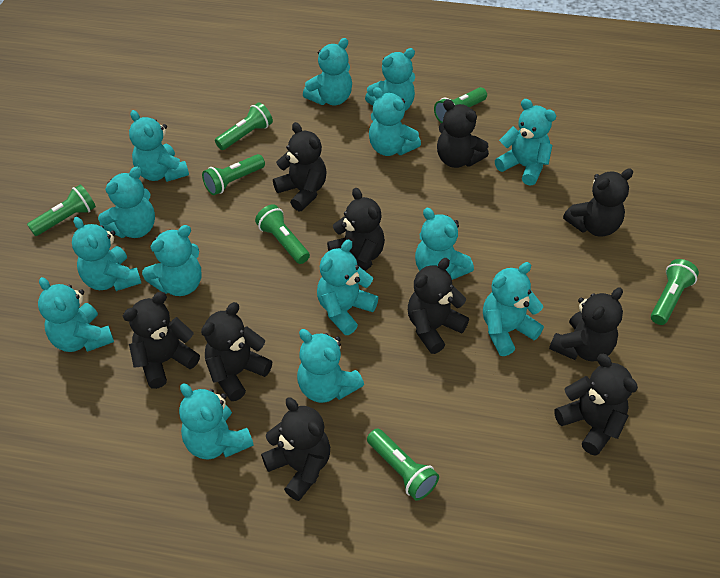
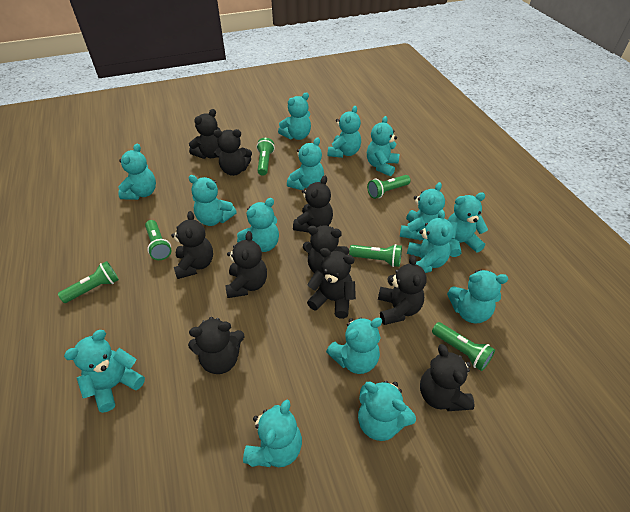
green flashlight: 7 -> 6
turquoise teddy bear: 14 -> 15

